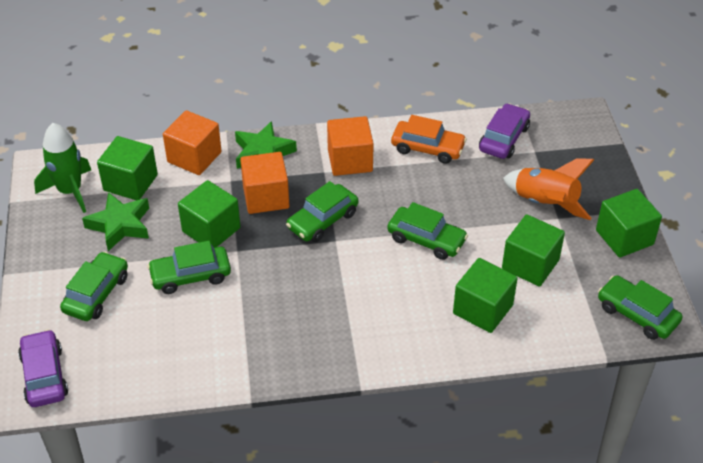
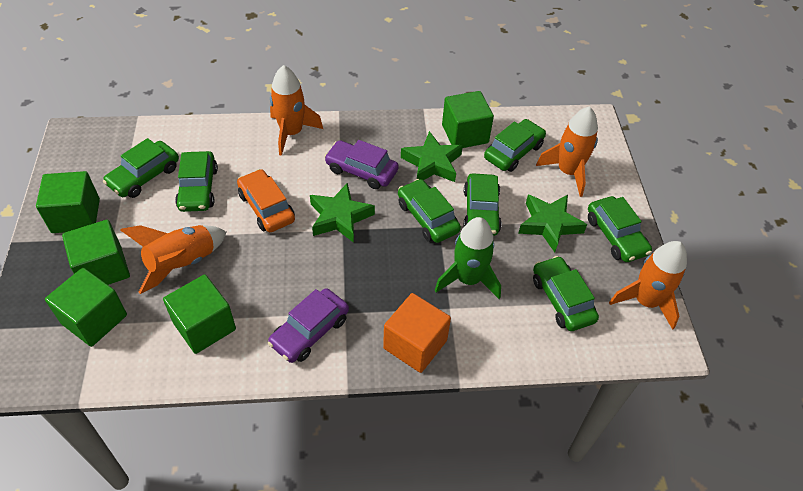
green car: 5 -> 7
green star: 2 -> 3
orange cube: 3 -> 1
orange rocket: 1 -> 4

